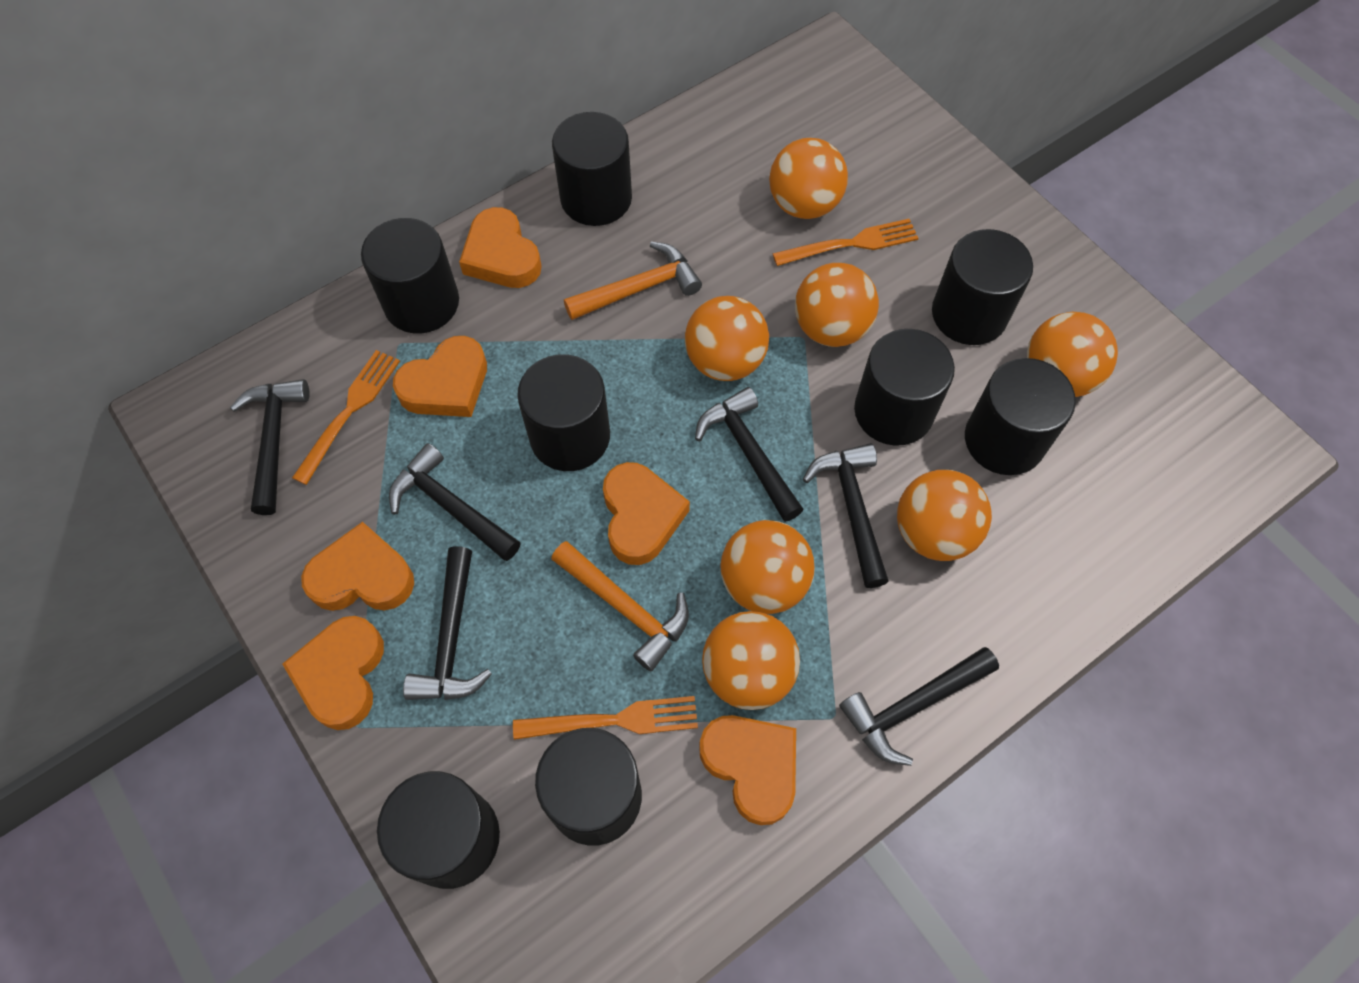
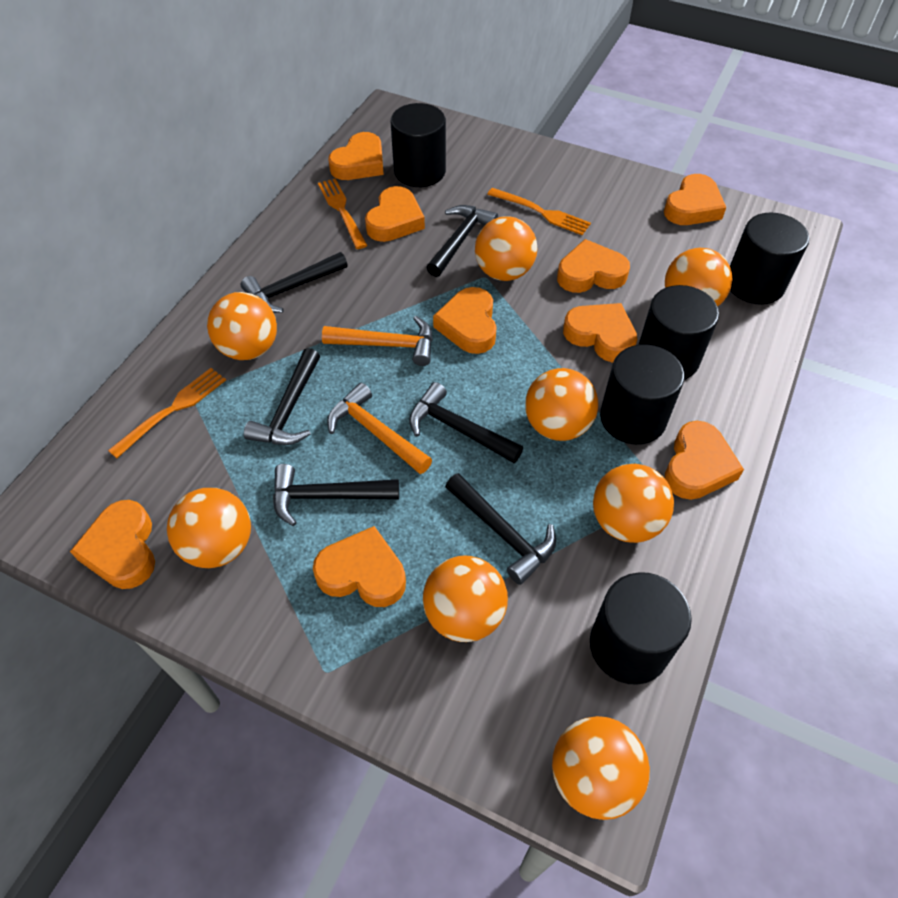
black cylinder: 8 -> 5
orange ball: 7 -> 8
orange heart: 6 -> 9

